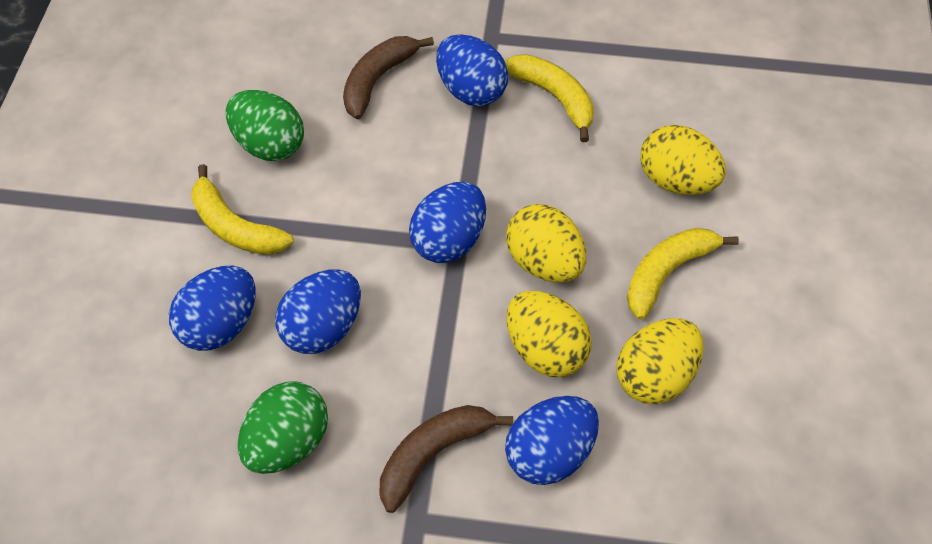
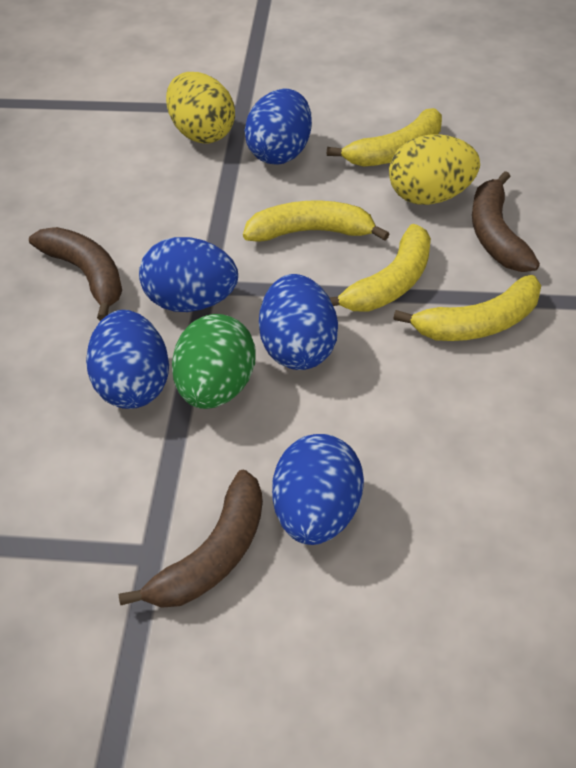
brown banana: 2 -> 3
green egg: 2 -> 1
yellow banana: 3 -> 4
yellow egg: 4 -> 2

